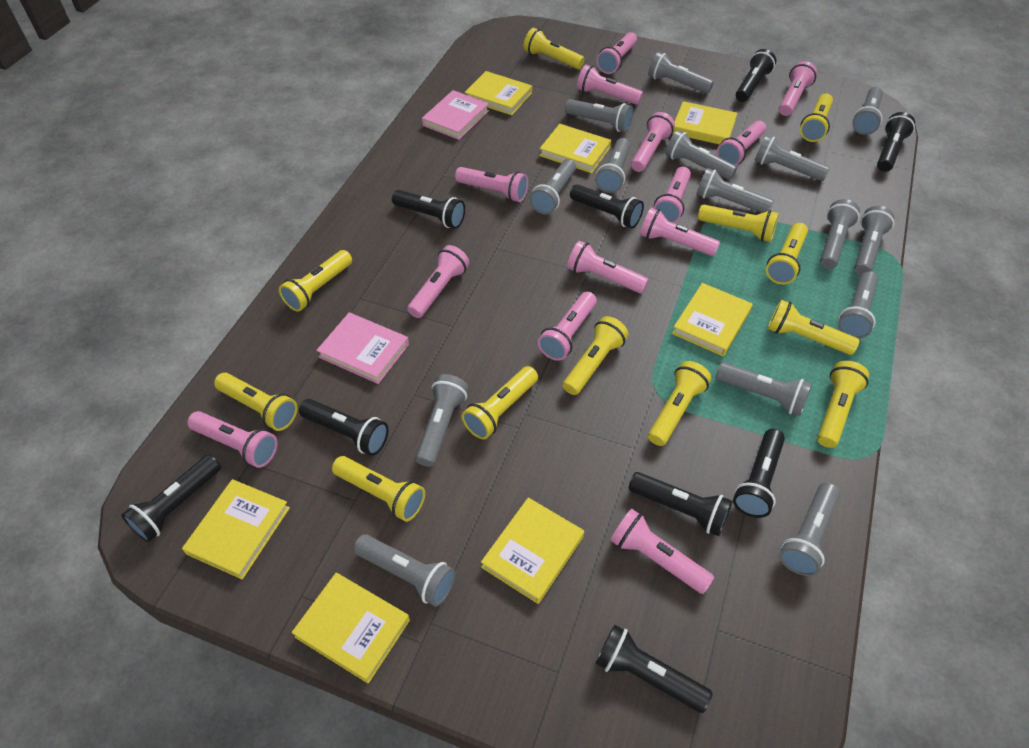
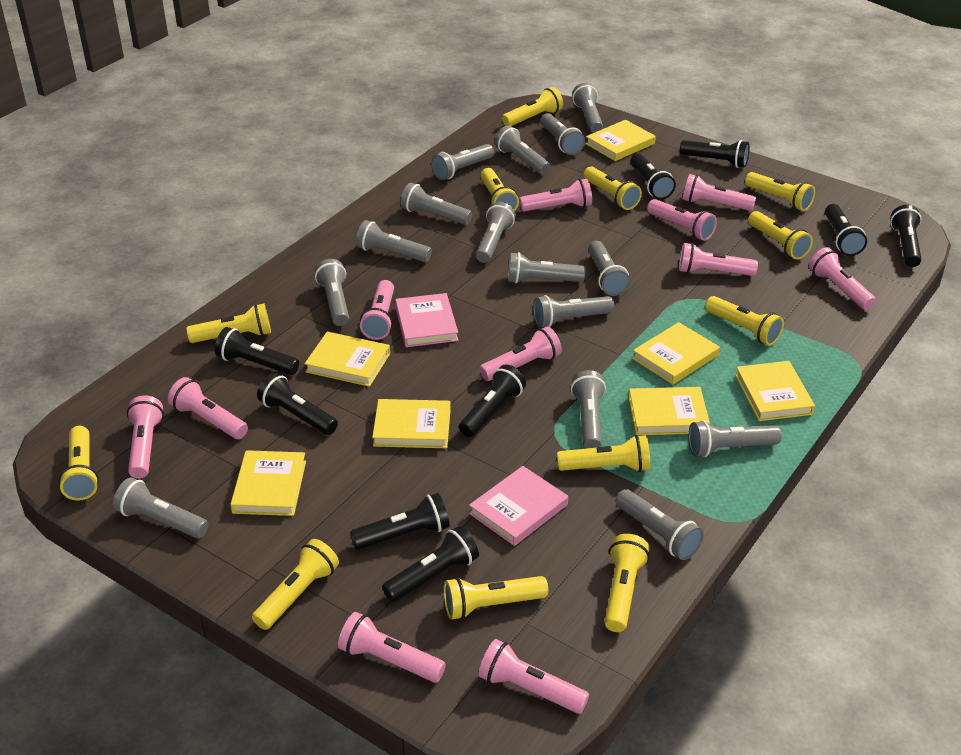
pink flashlight: 13 -> 11

